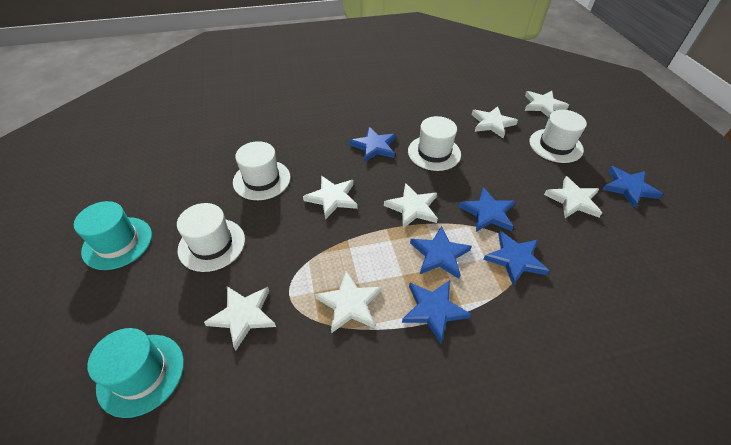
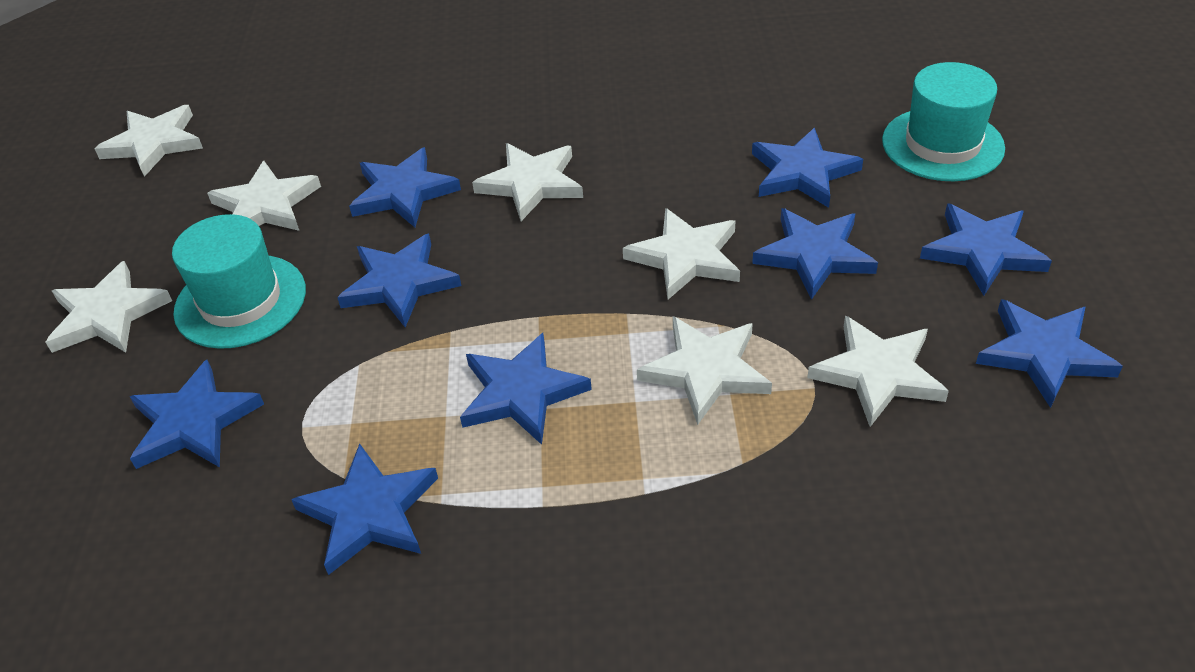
blue star: 6 -> 9
white hat: 4 -> 0

